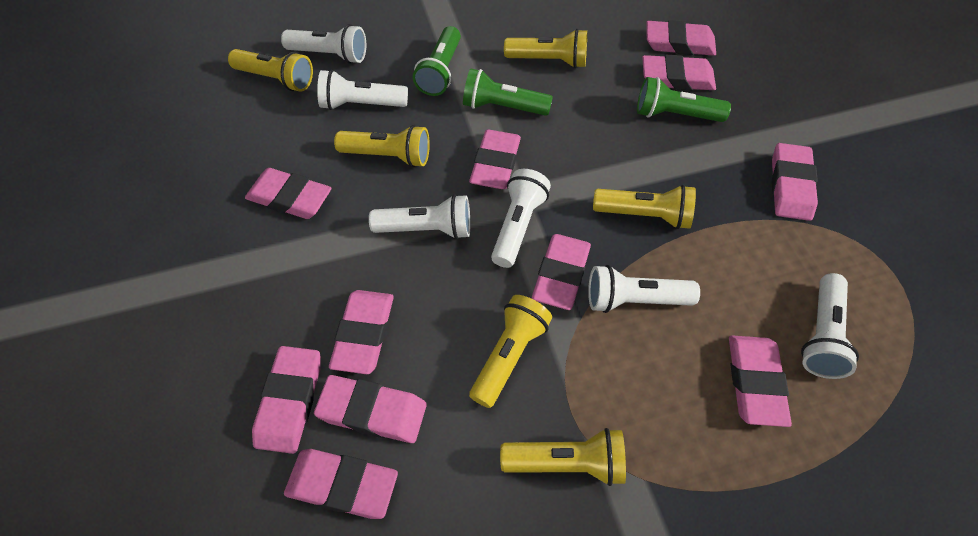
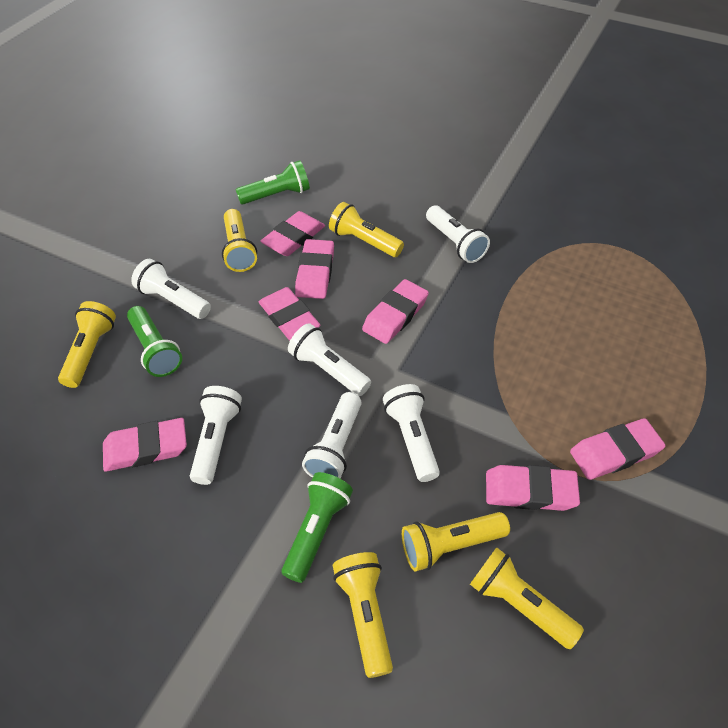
pink eraser: 11 -> 7

